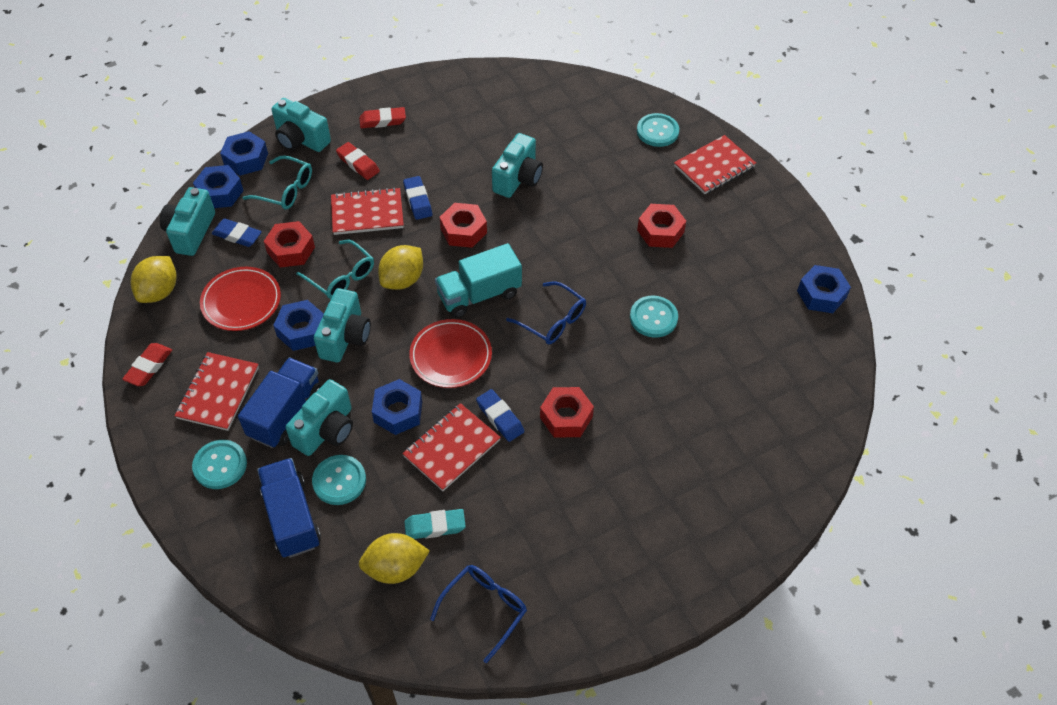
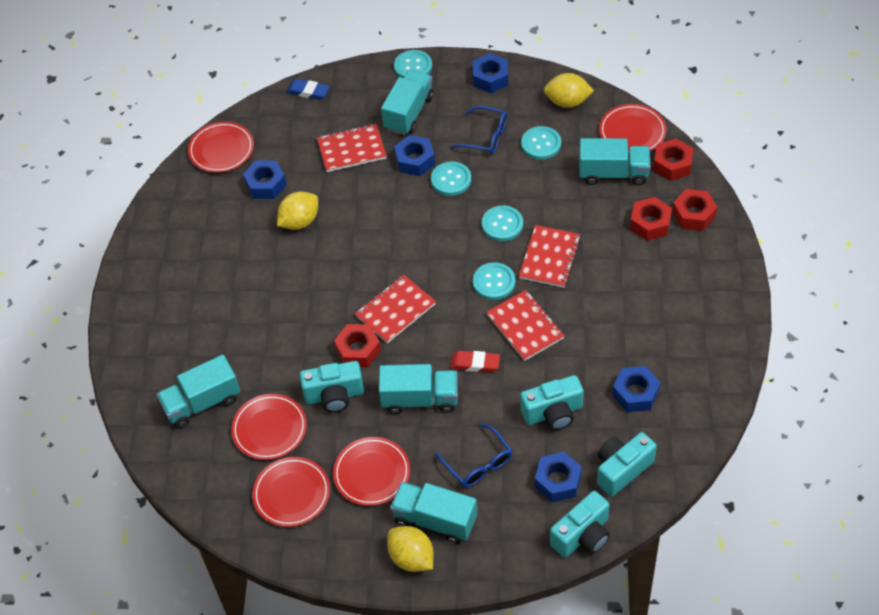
blue eraser: 3 -> 1
blue truck: 2 -> 0
red eraser: 3 -> 1
red plate: 2 -> 5
turquoise button: 4 -> 5
turquoise camera: 5 -> 4
turquoise eraser: 1 -> 0
turquoise glasses: 2 -> 0
turquoise truck: 1 -> 5

